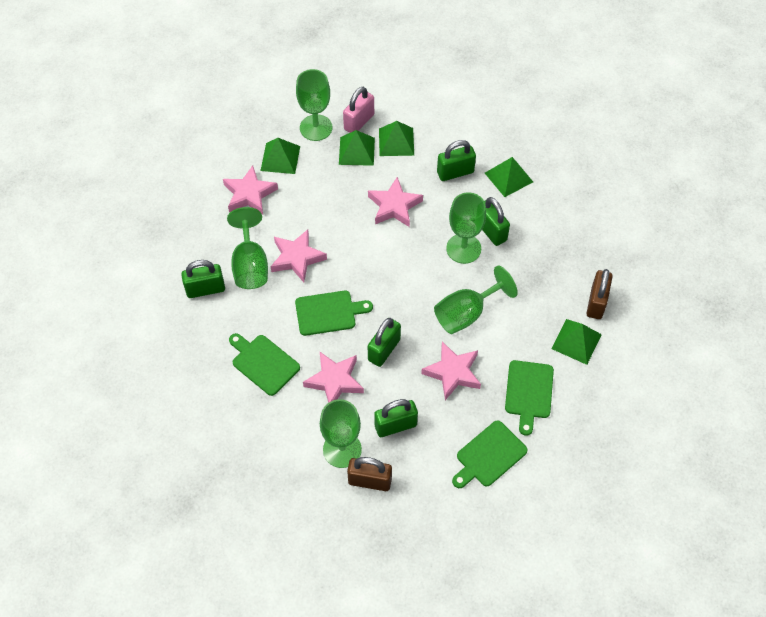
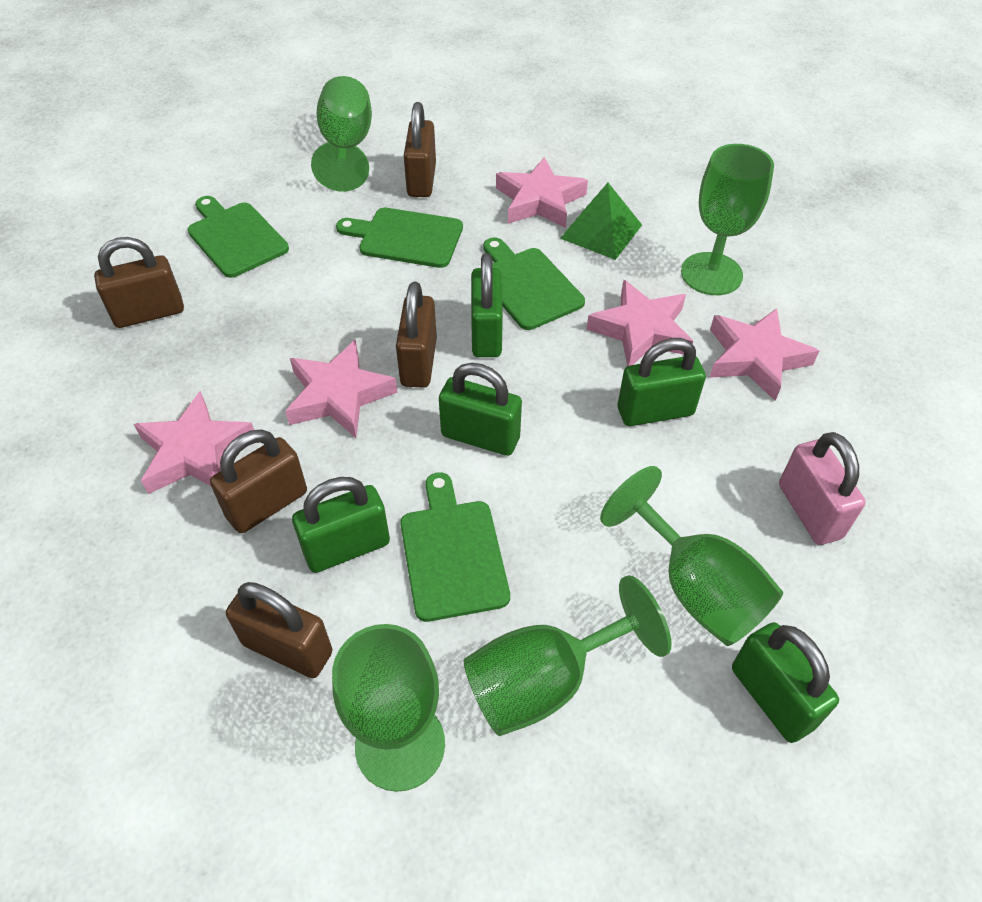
brown padlock: 2 -> 5
green pyramid: 5 -> 1

